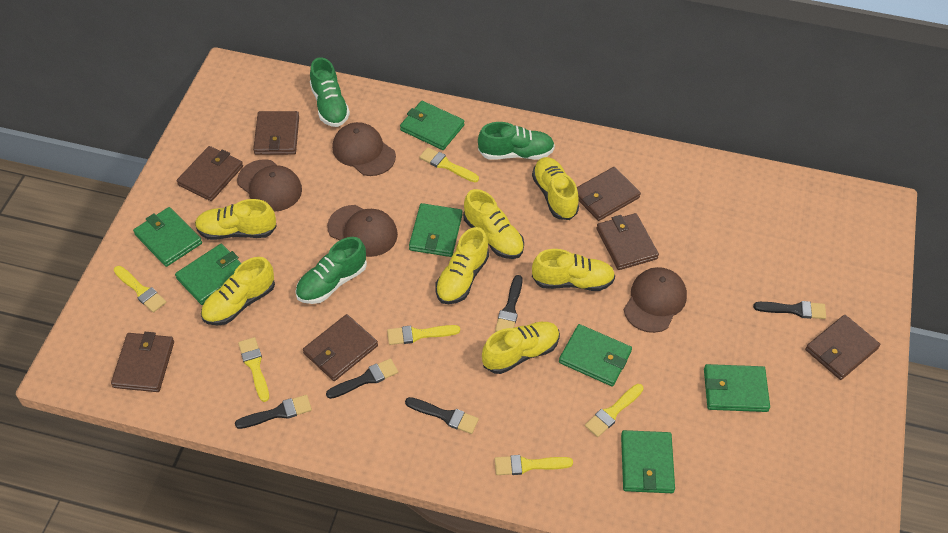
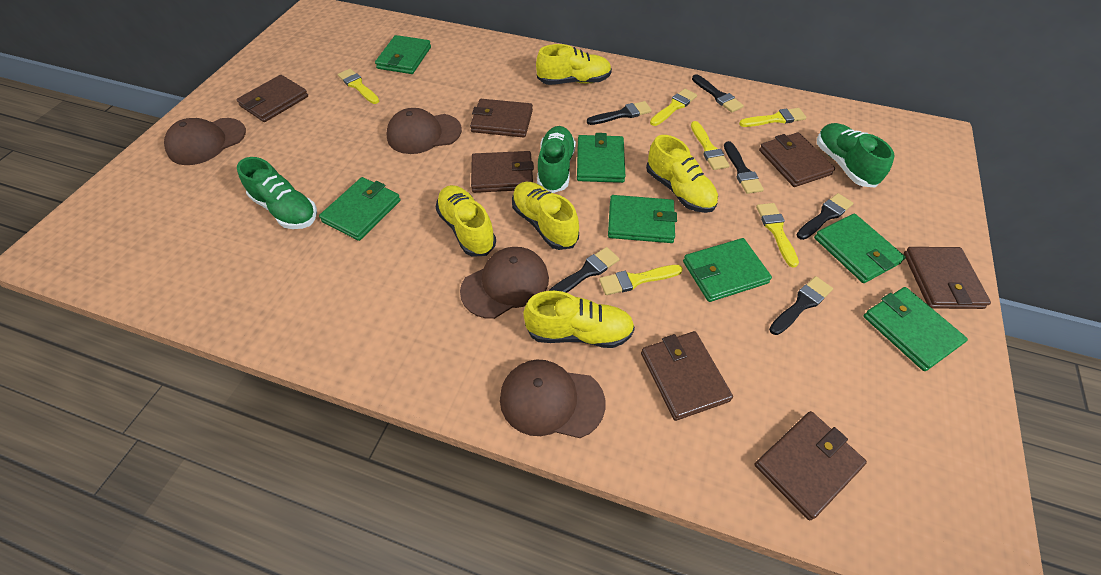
black brush: 5 -> 6
yellow shoe: 7 -> 5

